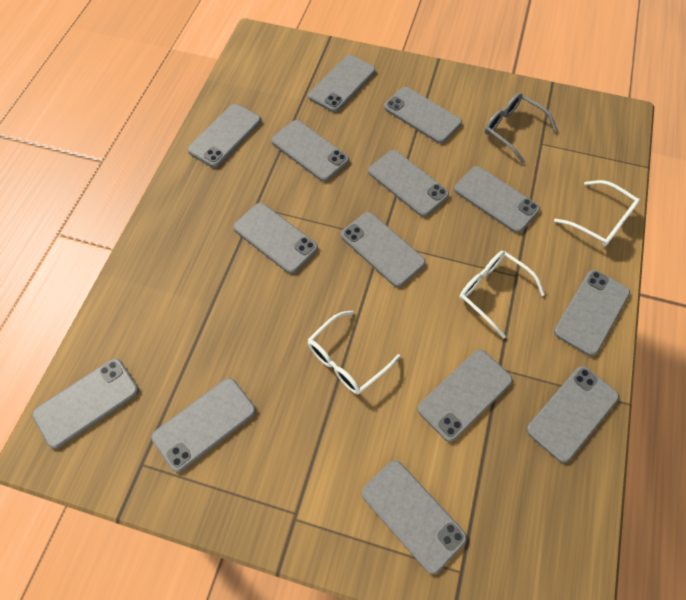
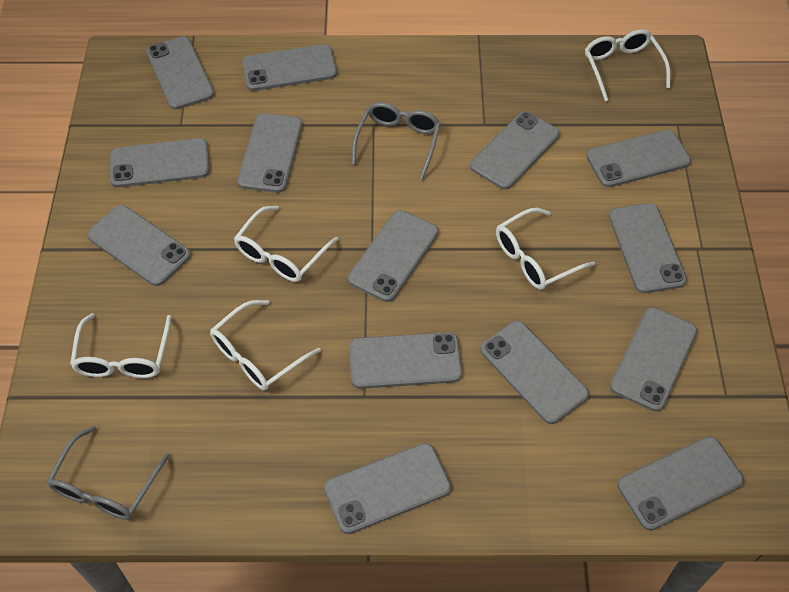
grey glasses: 1 -> 2
white glasses: 3 -> 5

